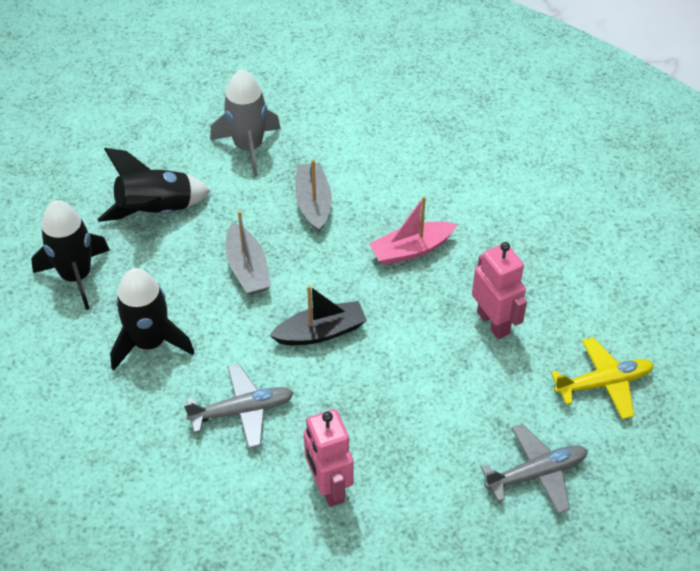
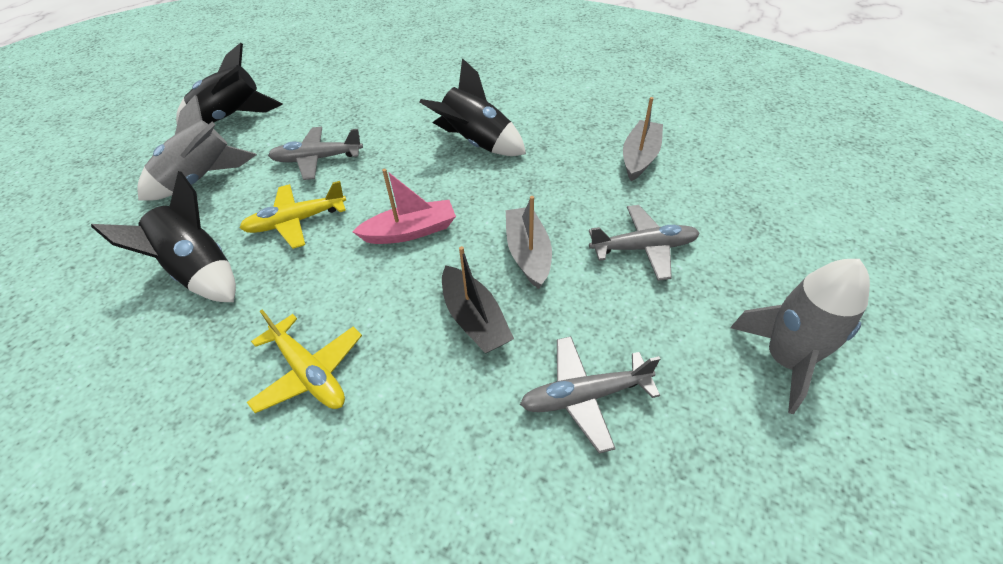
grey plane: 2 -> 3
grey rocket: 1 -> 2
pink robot: 2 -> 0
yellow plane: 1 -> 2

